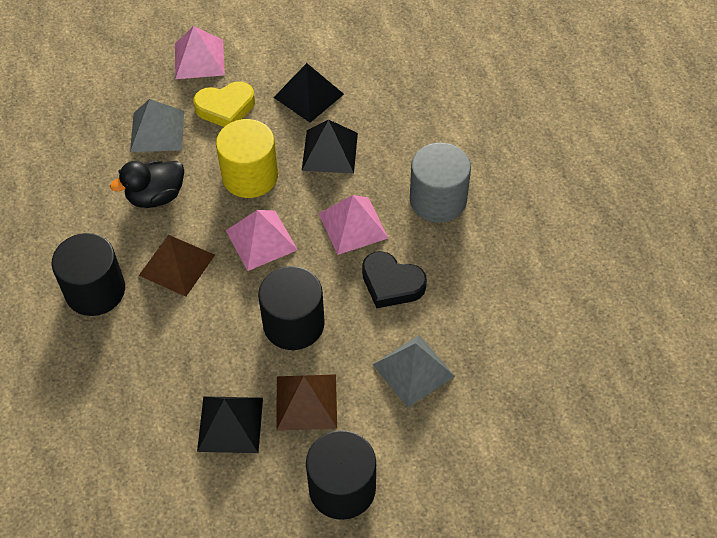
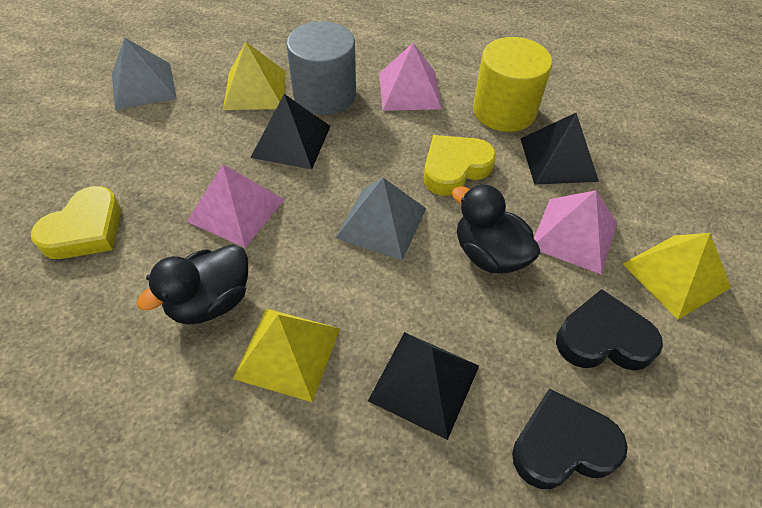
black cylinder: 3 -> 0
black duck: 1 -> 2
black heart: 1 -> 2
brown pyramid: 2 -> 0
yellow heart: 1 -> 2
yellow pyramid: 0 -> 3

